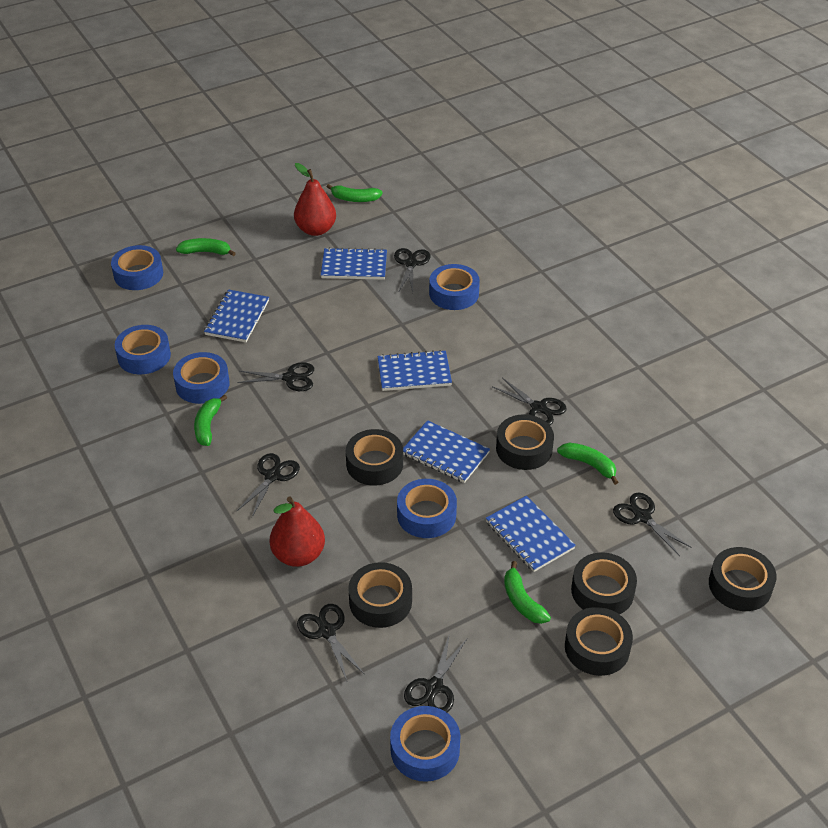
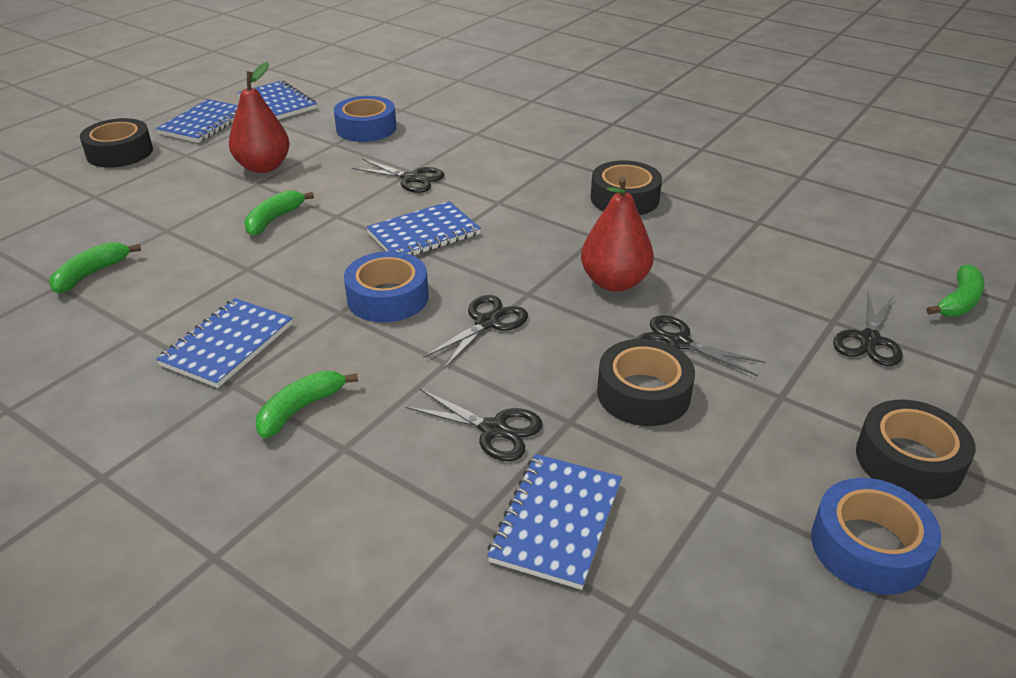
black scissors: 7 -> 5
black tape: 6 -> 4
blue tape: 6 -> 3
green banana: 5 -> 4

